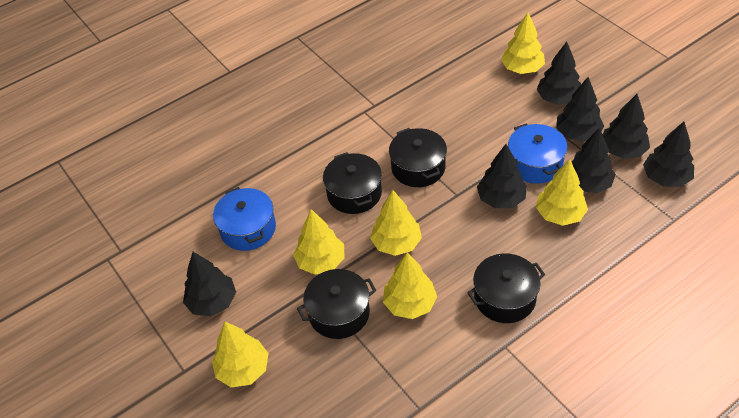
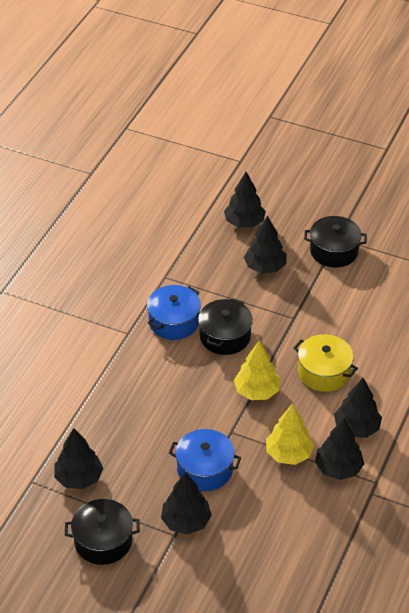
black pot: 4 -> 3
black tree: 7 -> 6
yellow pot: 0 -> 1
yellow tree: 6 -> 2

